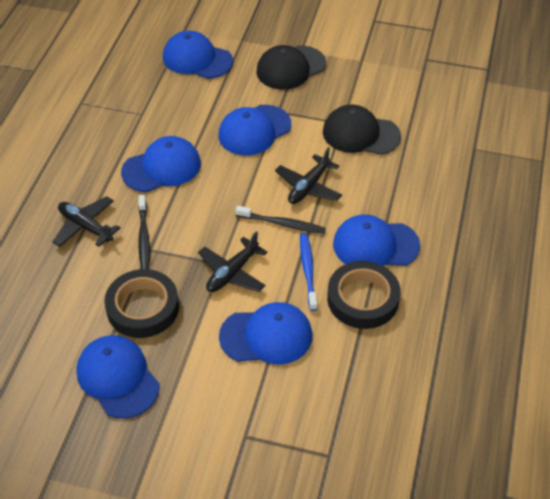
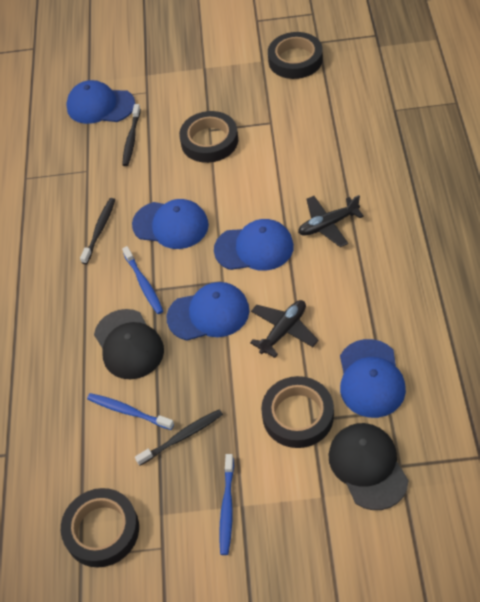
black plane: 3 -> 2
black tape: 2 -> 4
black toothbrush: 2 -> 3
blue cap: 6 -> 5
blue toothbrush: 1 -> 3

